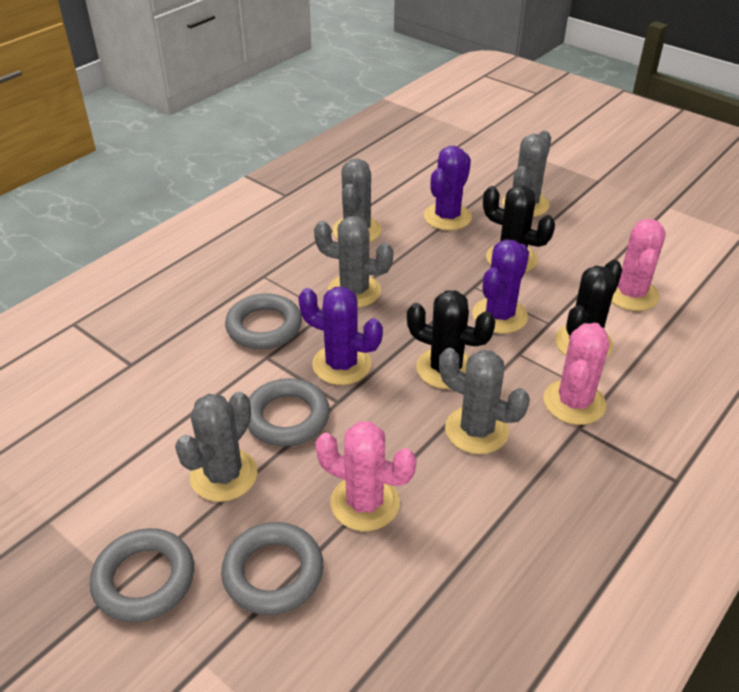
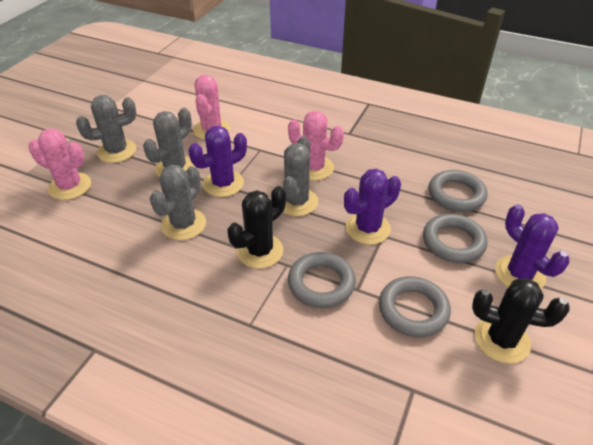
black cactus: 3 -> 2
grey cactus: 5 -> 4

